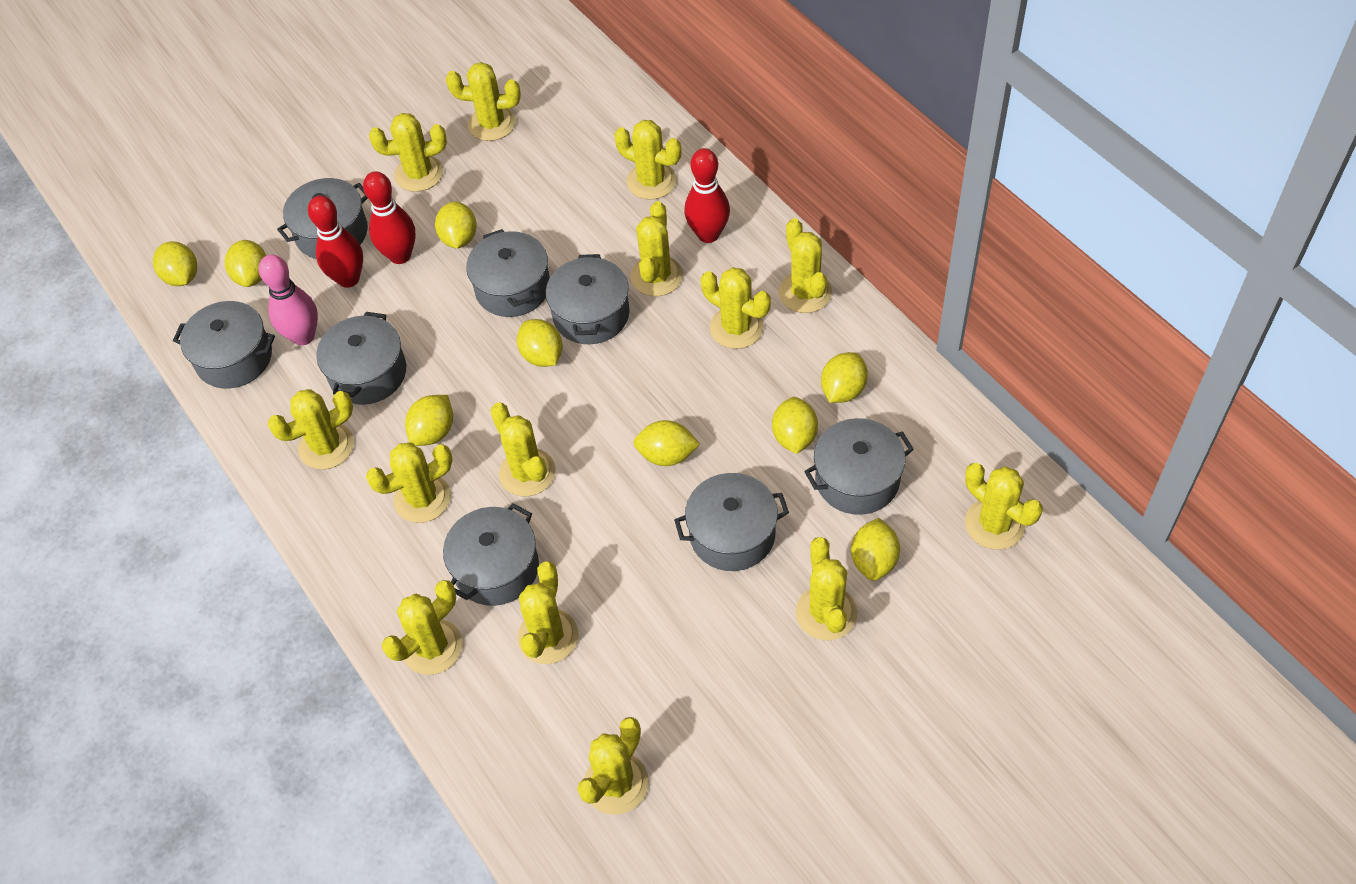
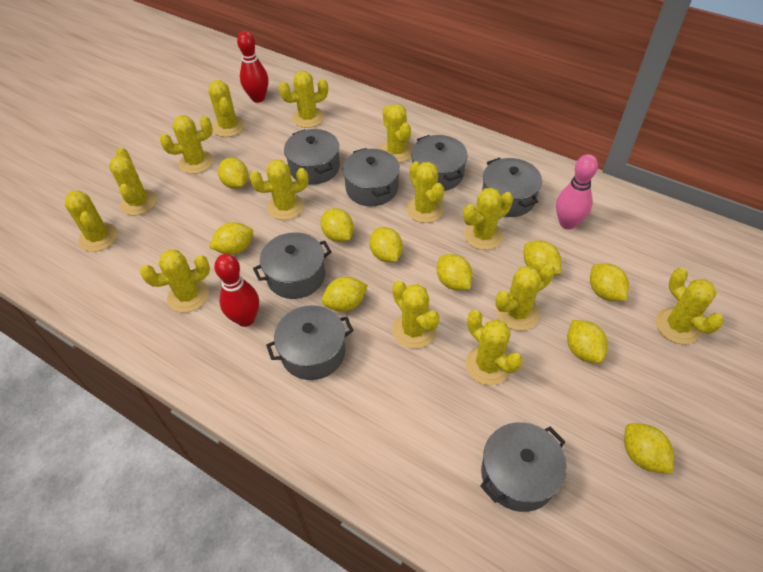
grey pot: 8 -> 7
red bowling pin: 3 -> 2
yellow lemon: 9 -> 10

